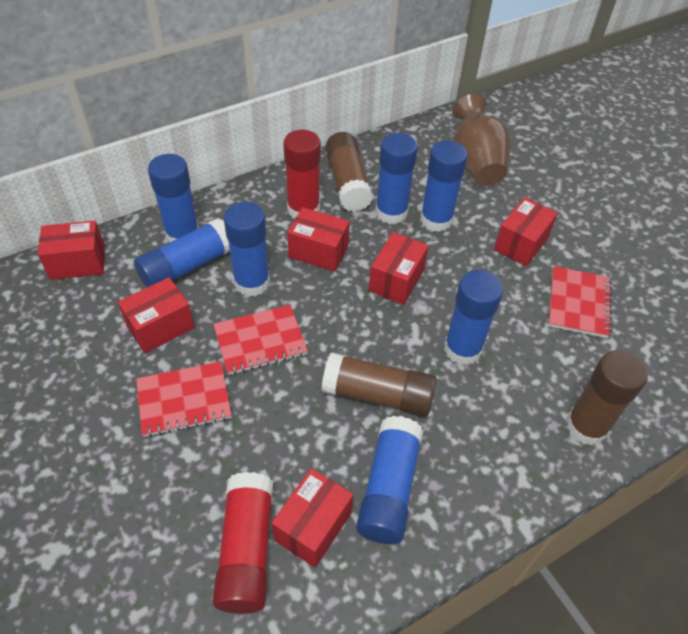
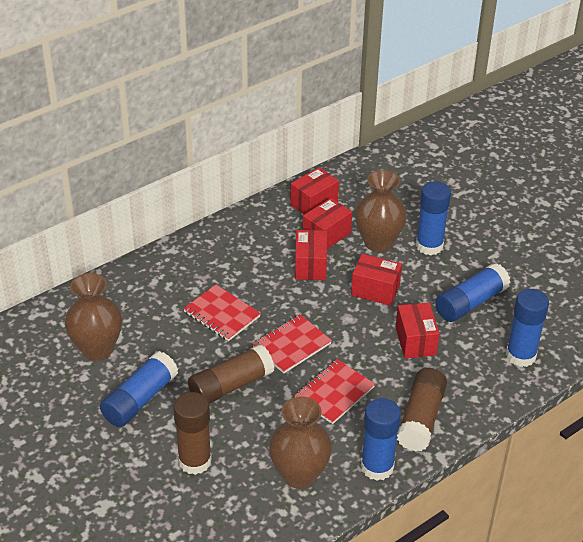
blue glue stick: 7 -> 5
brown vase: 1 -> 3
red box: 6 -> 5
red glue stick: 2 -> 0

